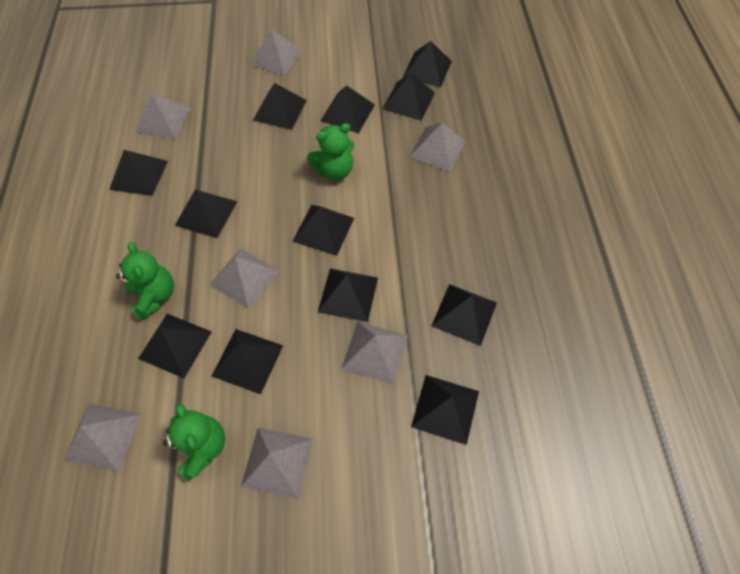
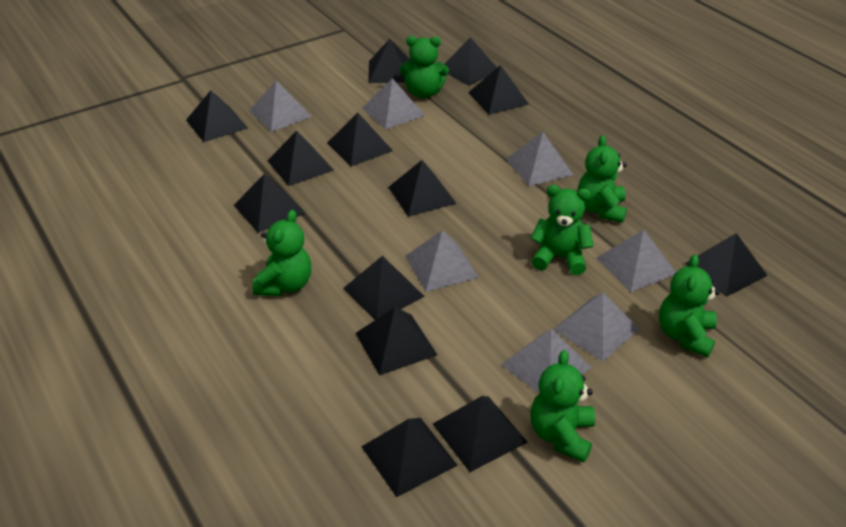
black pyramid: 12 -> 13
green teddy bear: 3 -> 6

